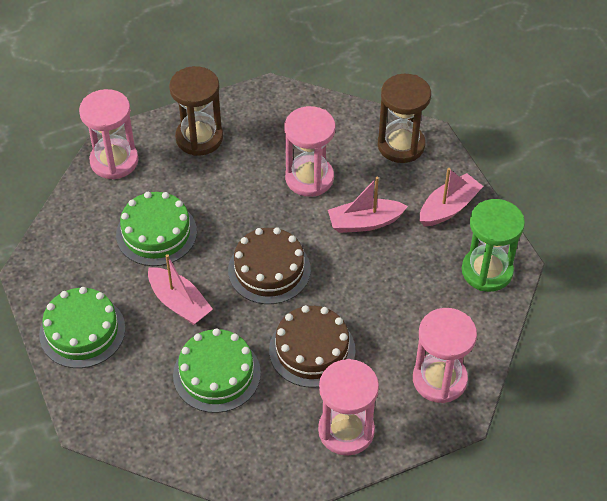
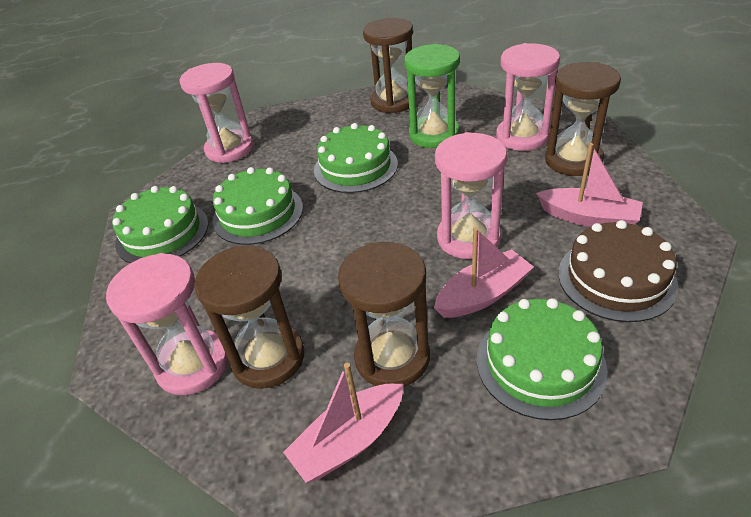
brown cake: 2 -> 1
brown hourglass: 2 -> 4
green cake: 3 -> 4

